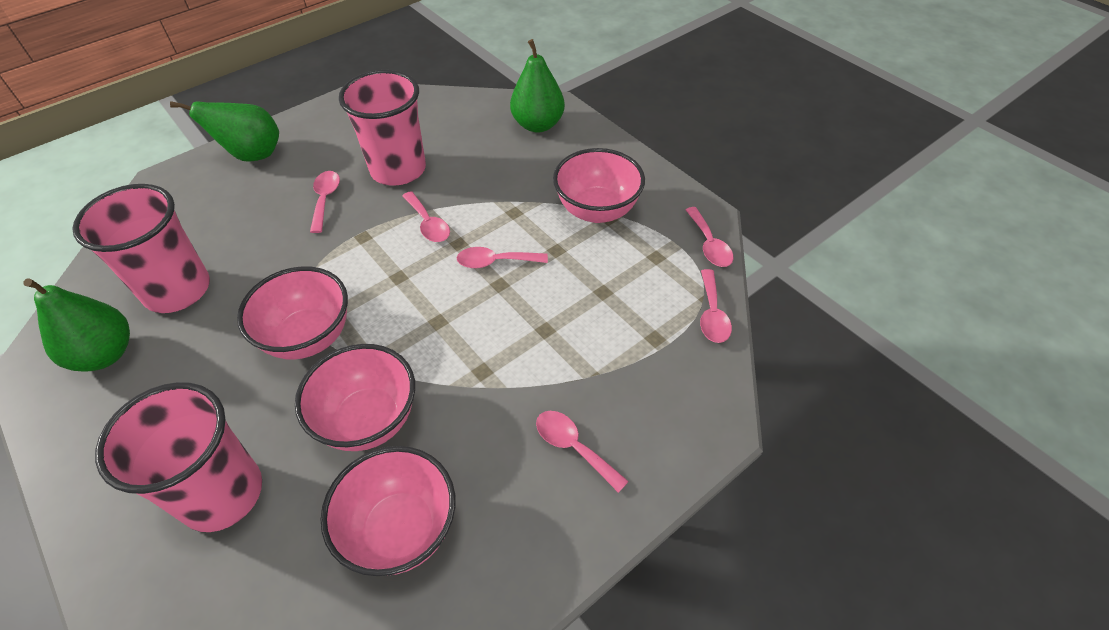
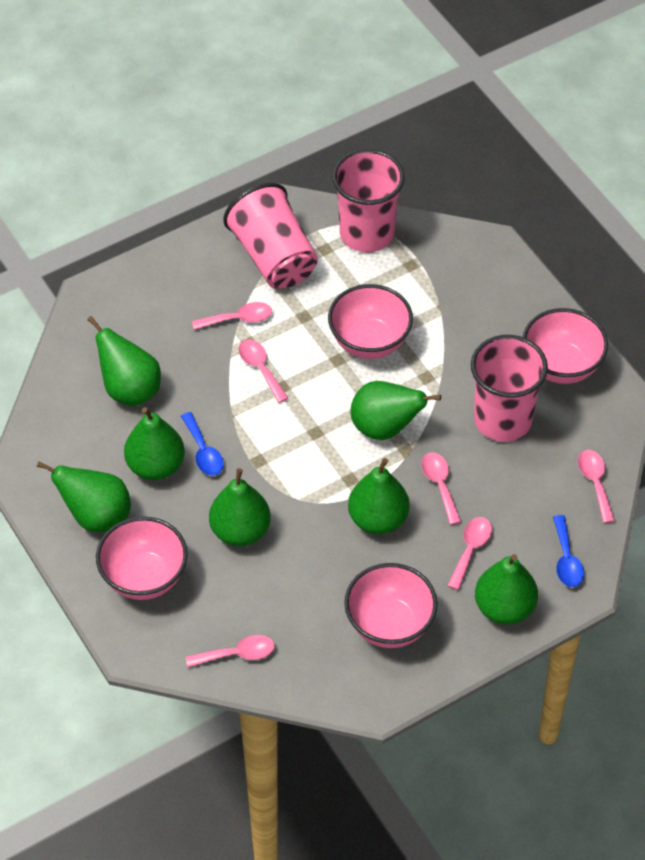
blue spoon: 0 -> 2
green pear: 3 -> 7

